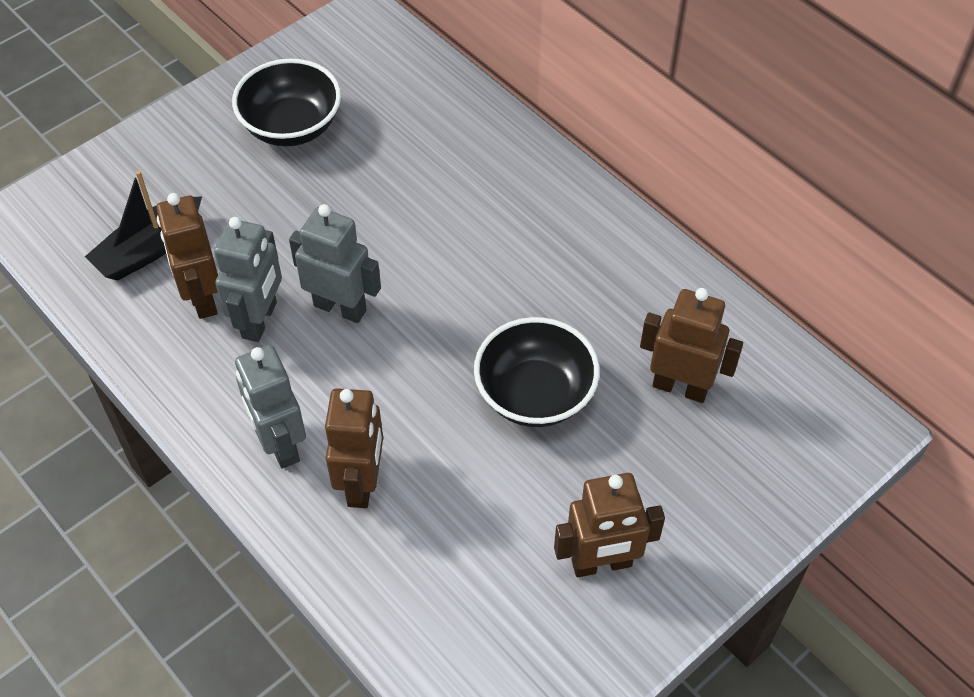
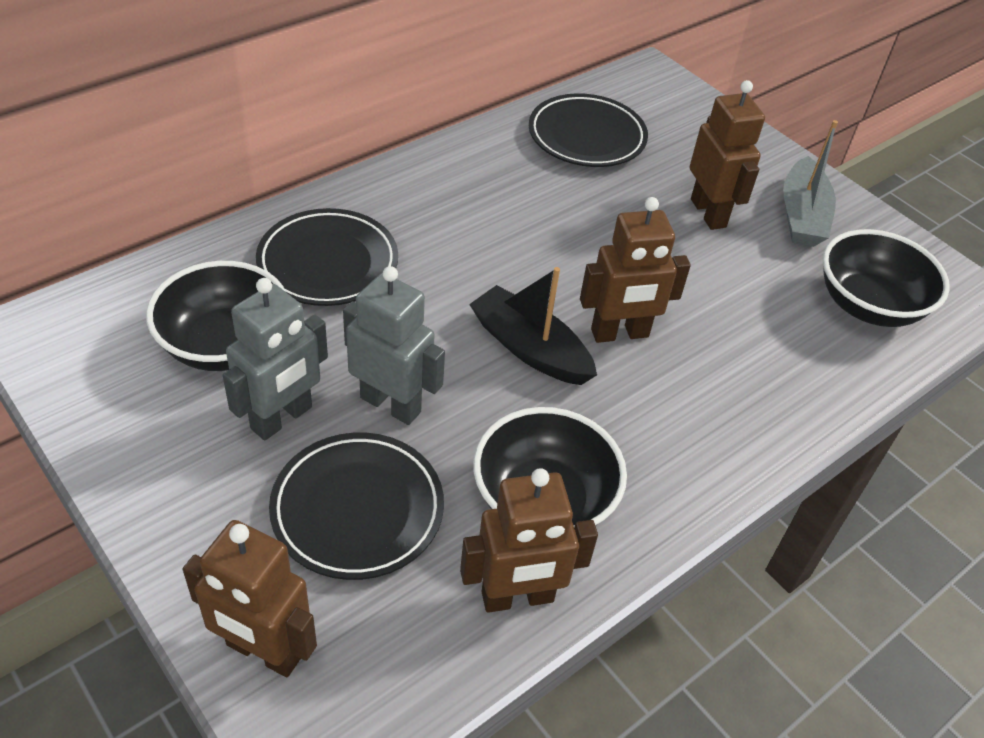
black bowl: 2 -> 3
black plate: 0 -> 3
grey boat: 0 -> 1
grey robot: 3 -> 2

